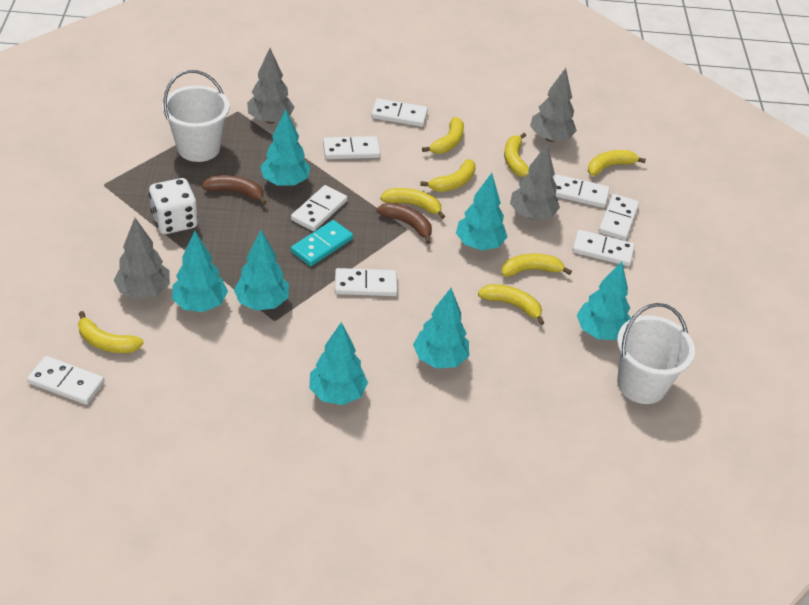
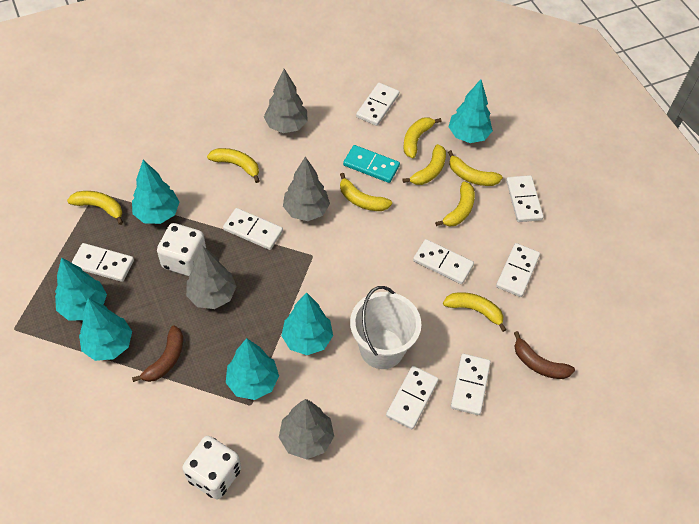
turquoise tree: 7 -> 6
white bucket: 2 -> 1
white dice: 1 -> 2

